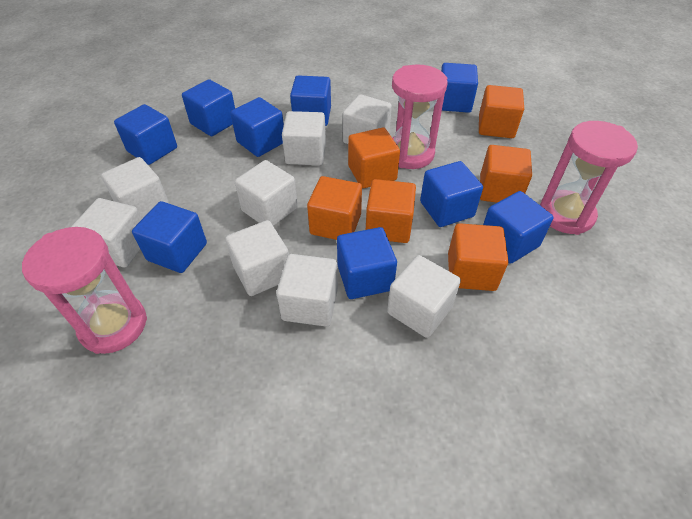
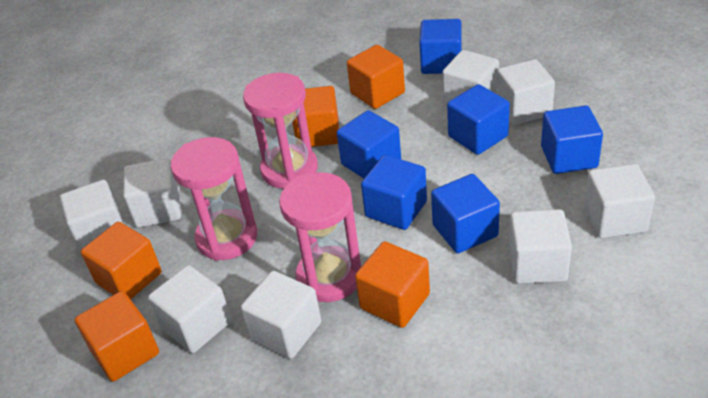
blue cube: 9 -> 6
orange cube: 6 -> 5

